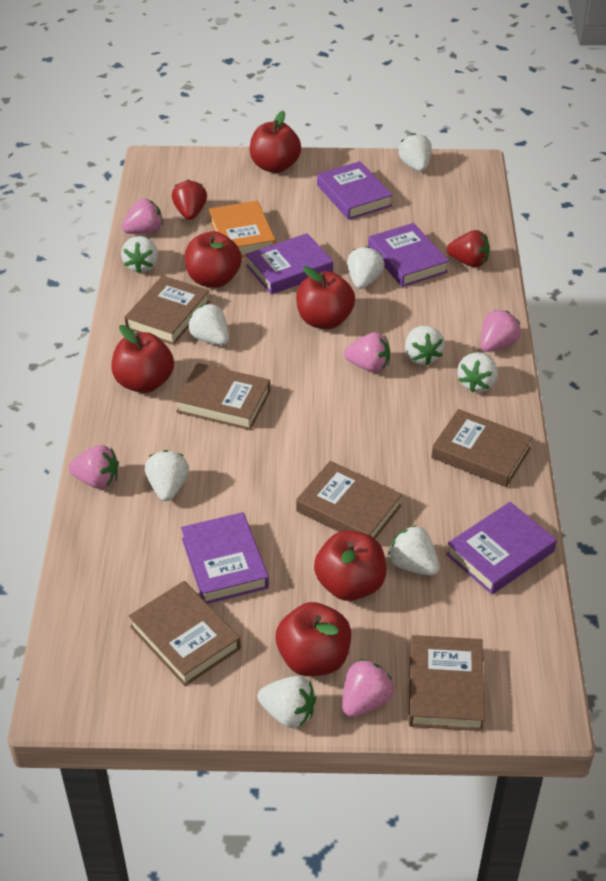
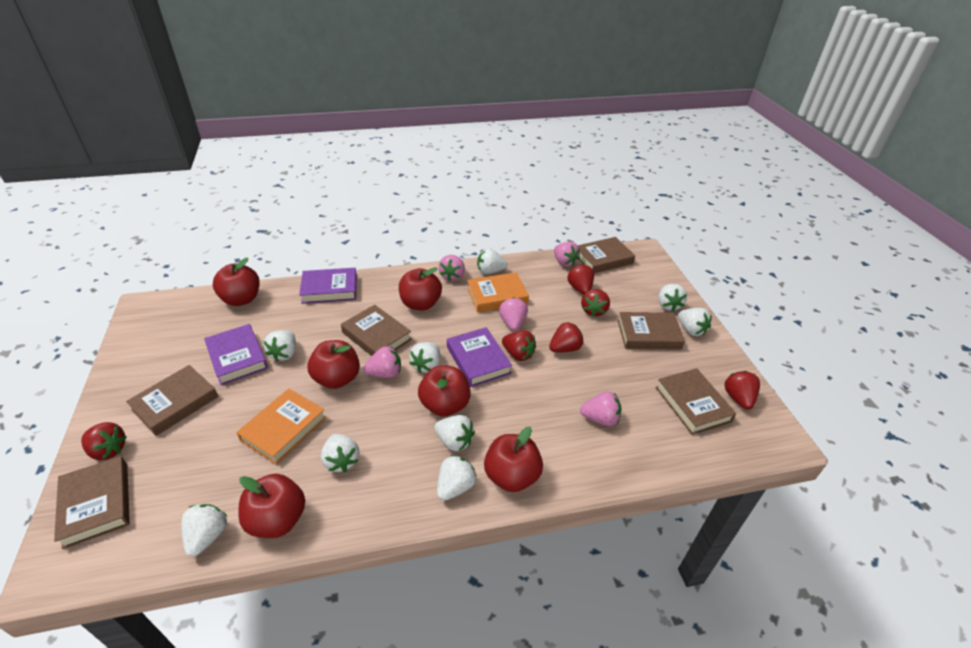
orange book: 1 -> 2
purple book: 5 -> 3
red strawberry: 2 -> 6

